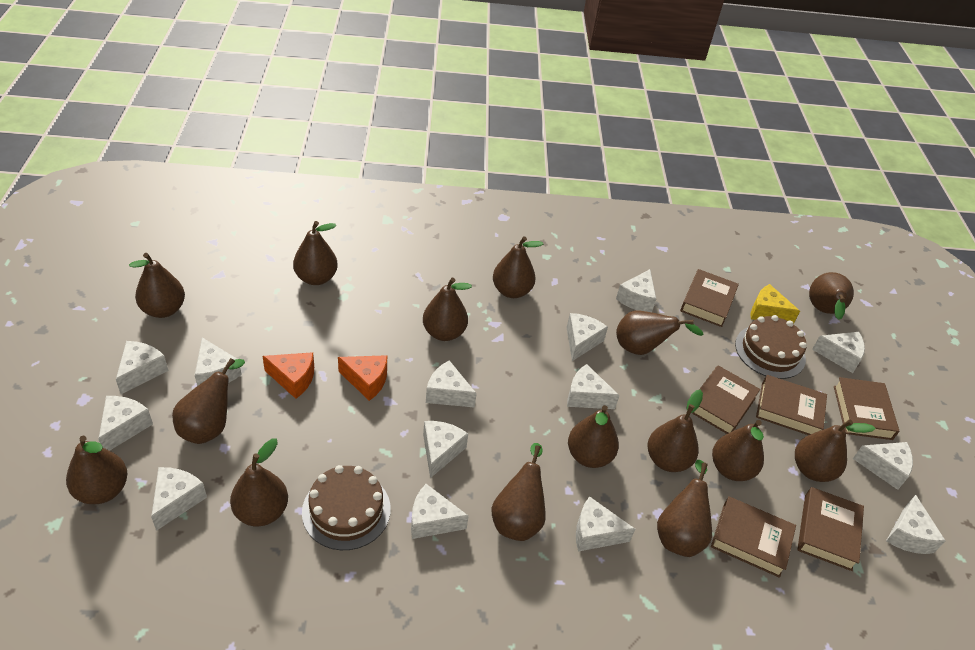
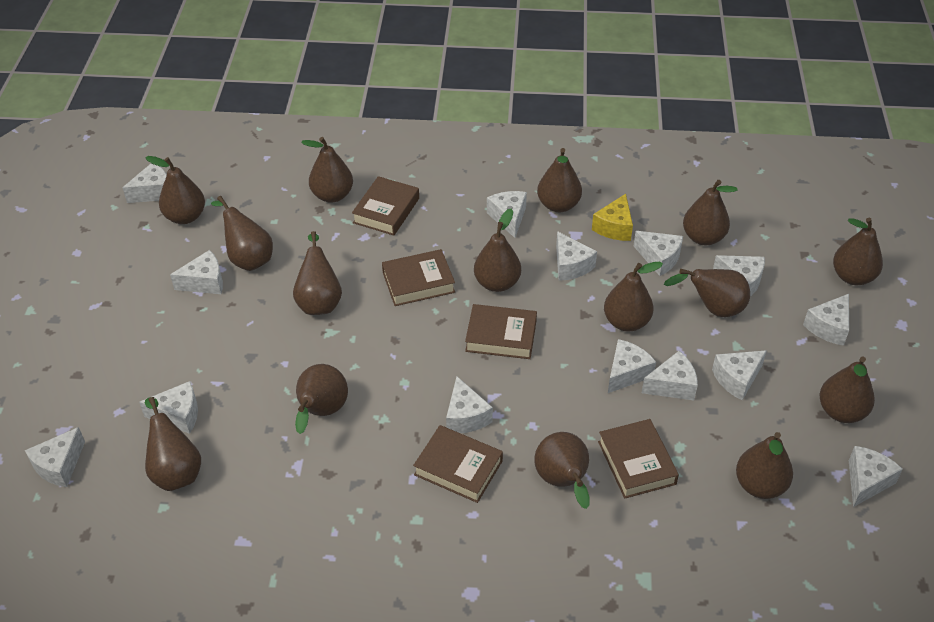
brown book: 6 -> 5
brown cake: 2 -> 0
orange cheese: 2 -> 0

